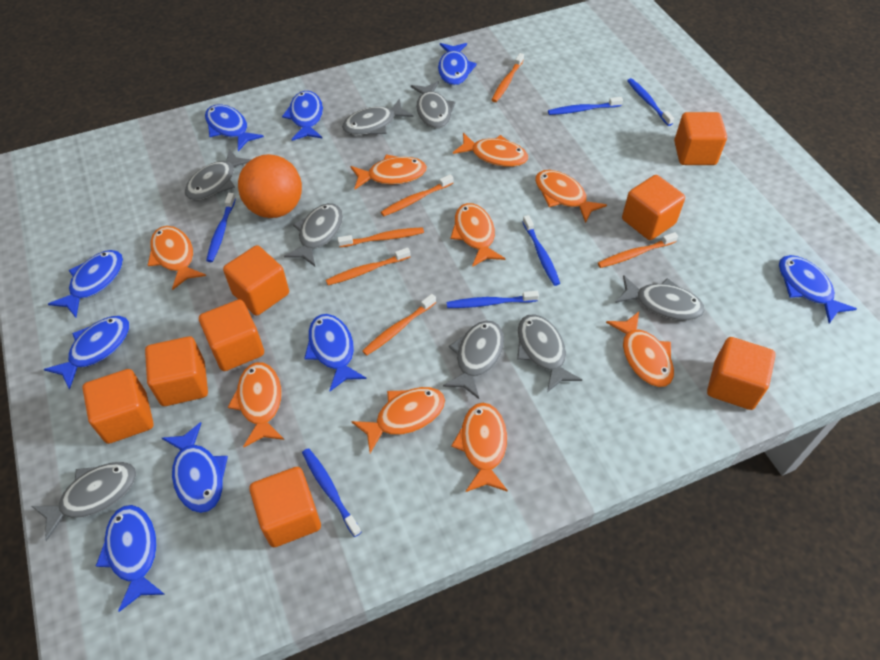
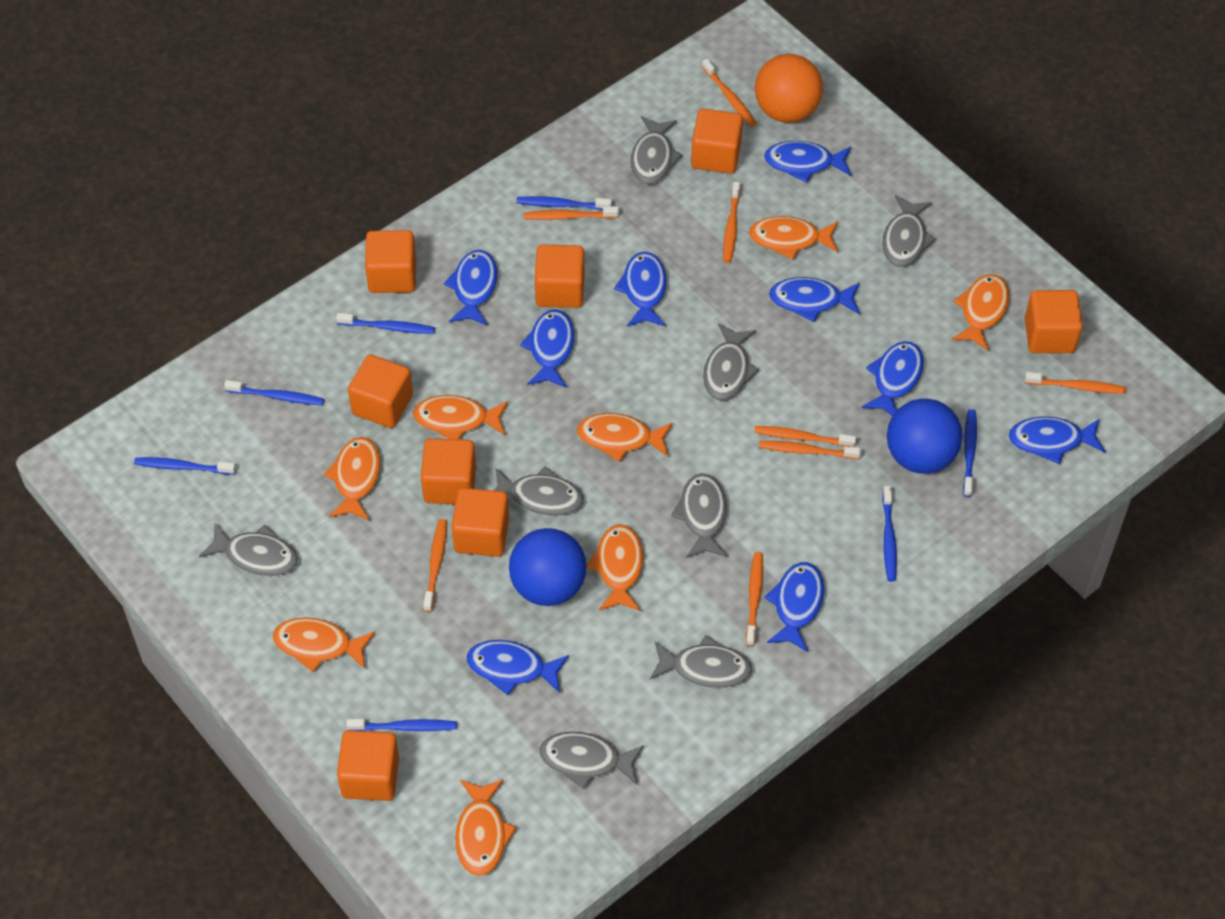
blue ball: 0 -> 2
blue toothbrush: 6 -> 7
orange fish: 9 -> 8
orange toothbrush: 6 -> 8

